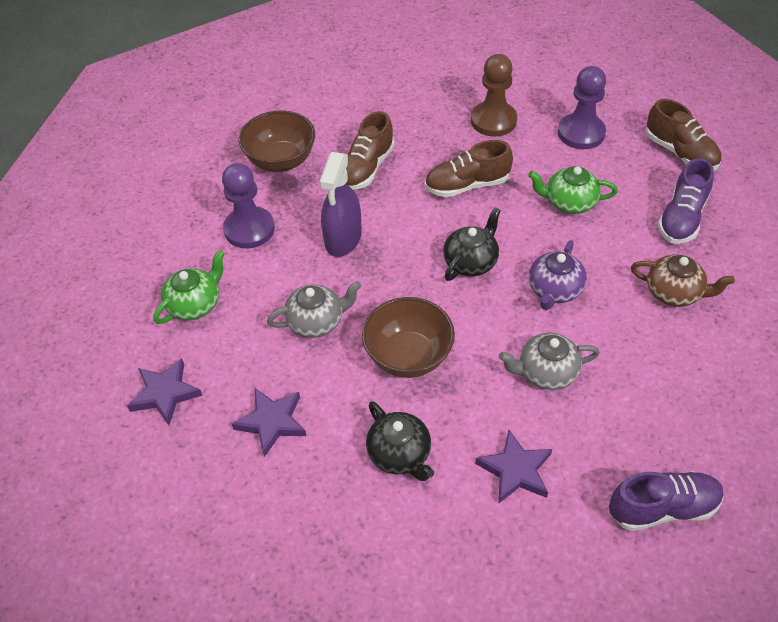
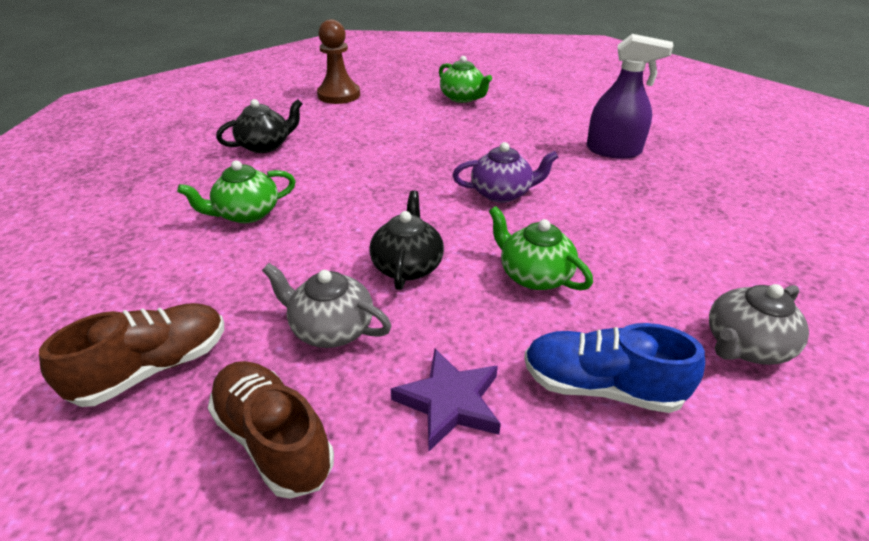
blue shoe: 0 -> 1
brown bowl: 2 -> 0
brown shoe: 3 -> 2
brown teapot: 1 -> 0
green teapot: 2 -> 3
purple pawn: 2 -> 0
purple shoe: 2 -> 0
purple star: 3 -> 1

